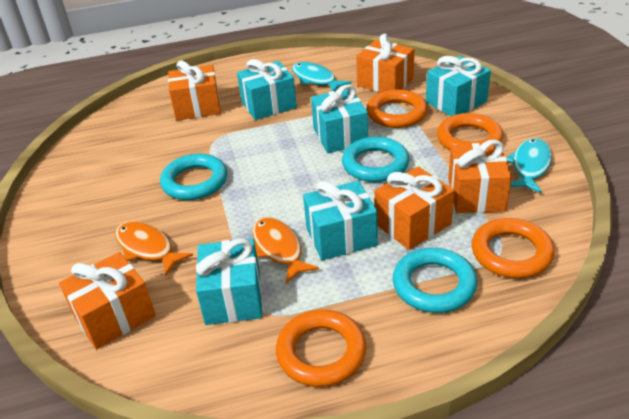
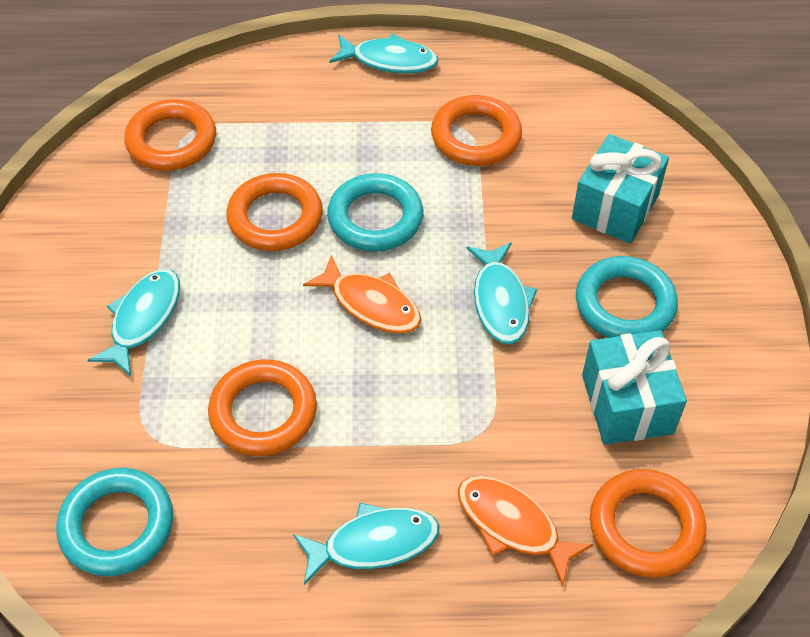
orange gift: 5 -> 0
orange ring: 4 -> 5
turquoise fish: 2 -> 4
turquoise gift: 5 -> 2

